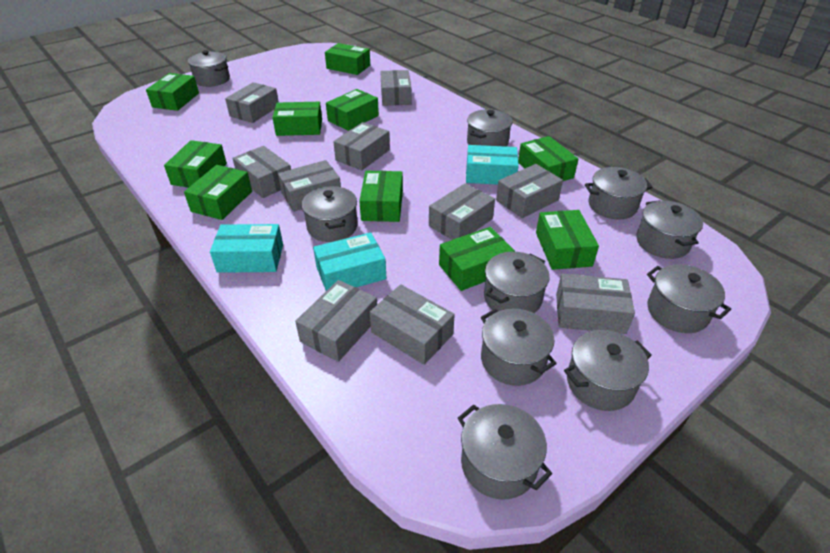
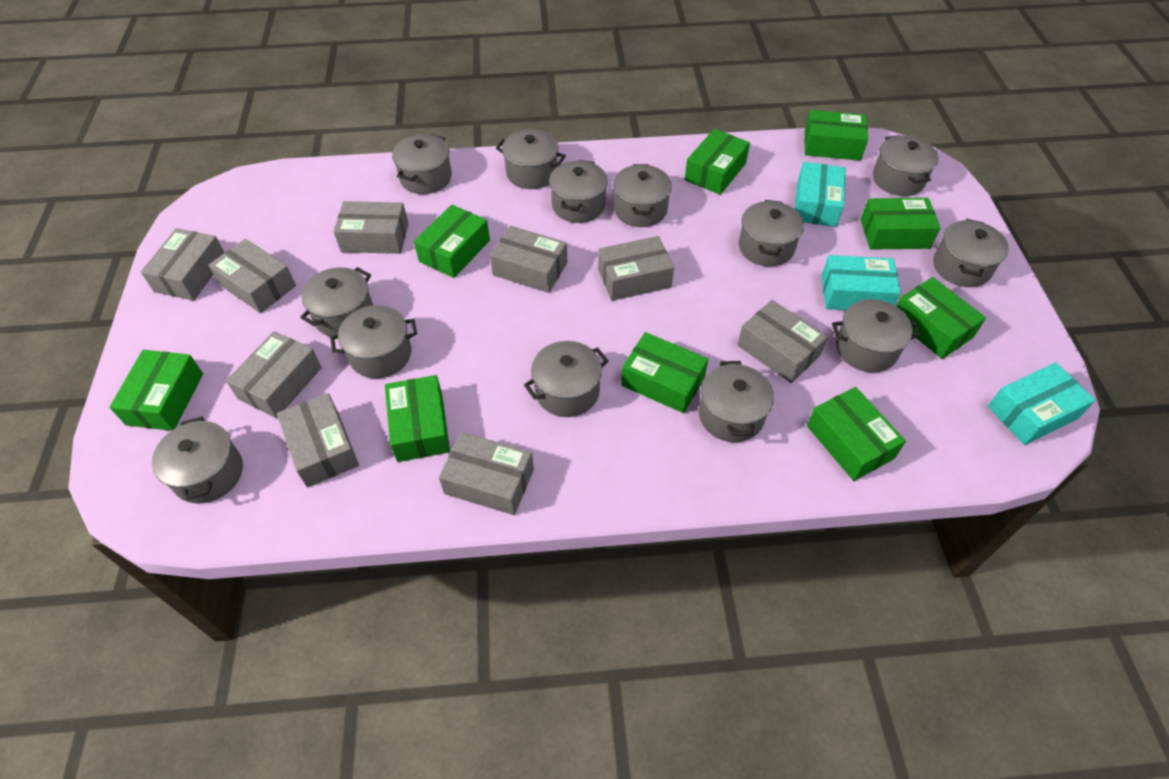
green box: 10 -> 9
grey box: 10 -> 9
grey pot: 10 -> 13

